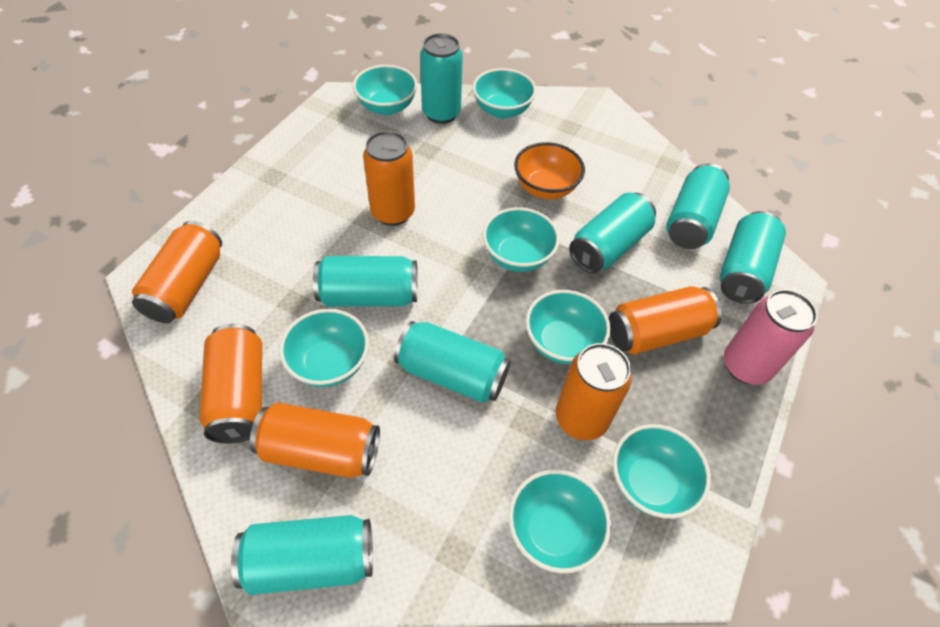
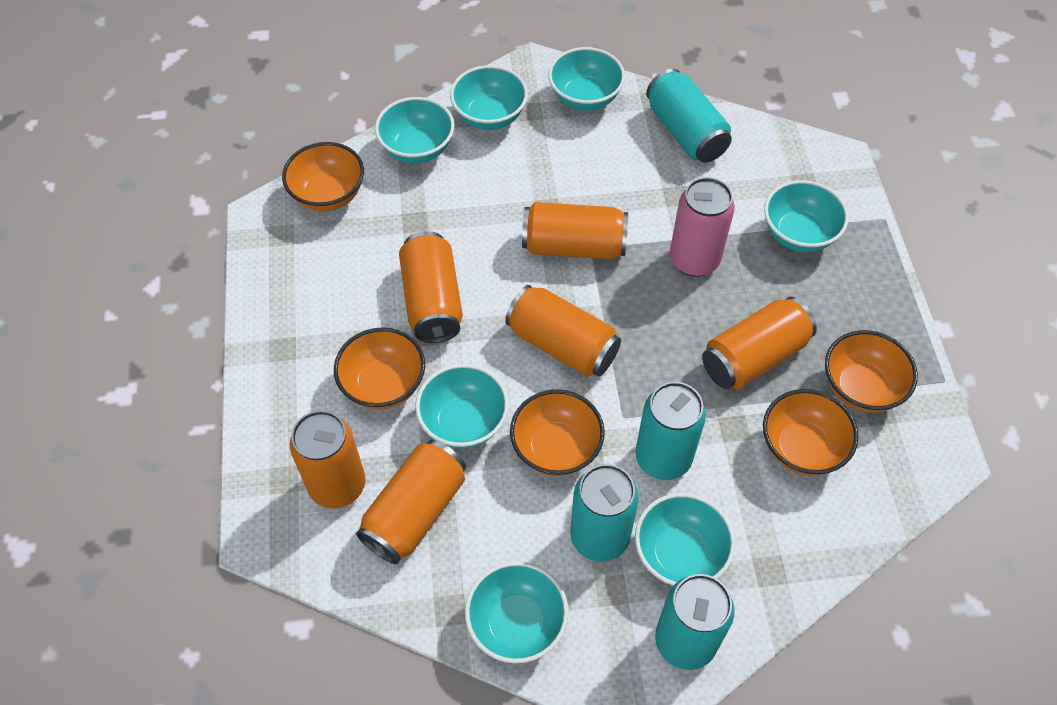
orange bowl: 1 -> 5
turquoise can: 7 -> 4

